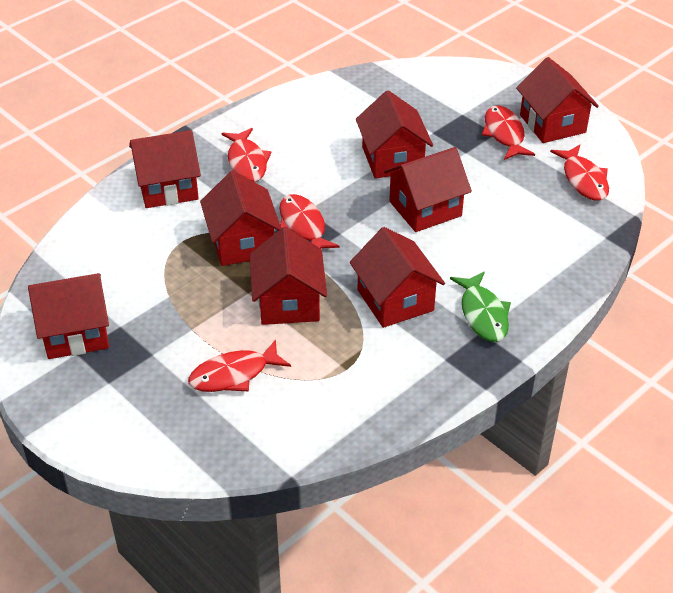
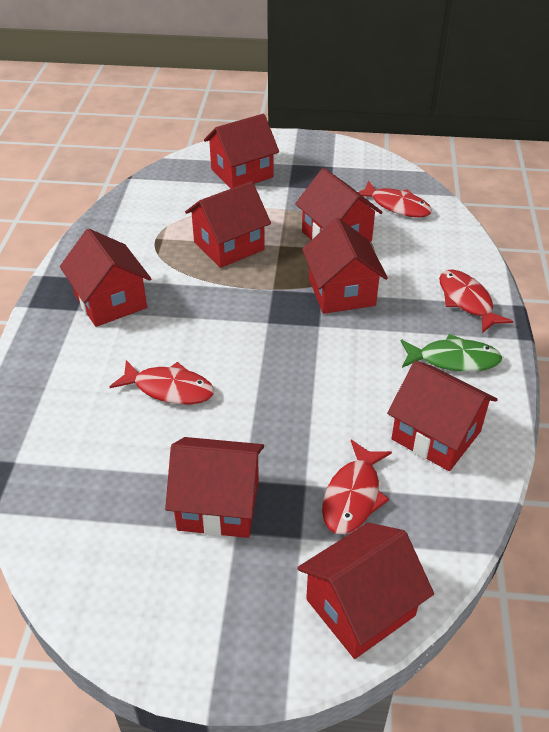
red fish: 5 -> 4

